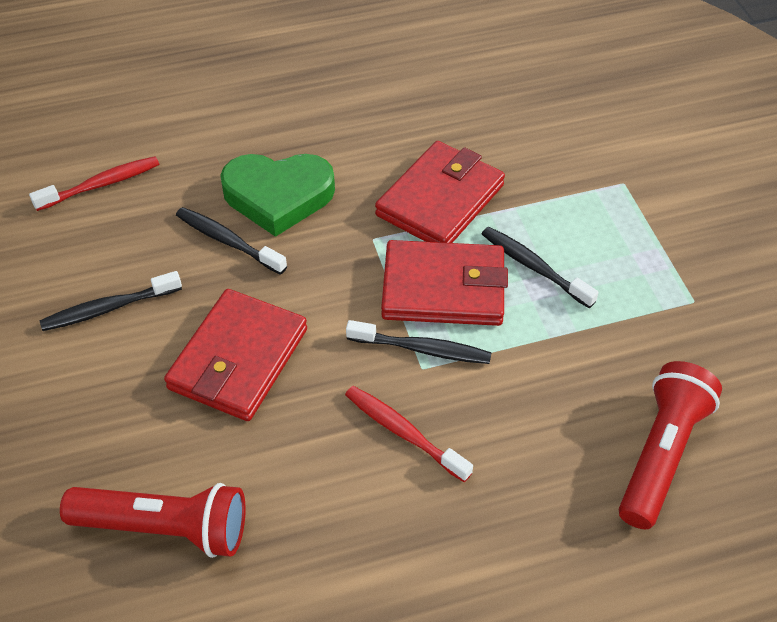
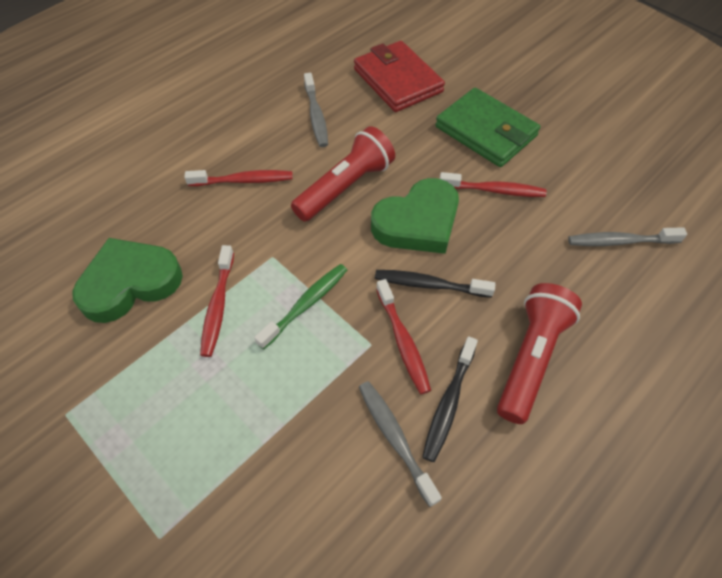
black toothbrush: 4 -> 2
green heart: 1 -> 2
green toothbrush: 0 -> 1
green wallet: 0 -> 1
grey toothbrush: 0 -> 3
red toothbrush: 2 -> 4
red wallet: 3 -> 1

